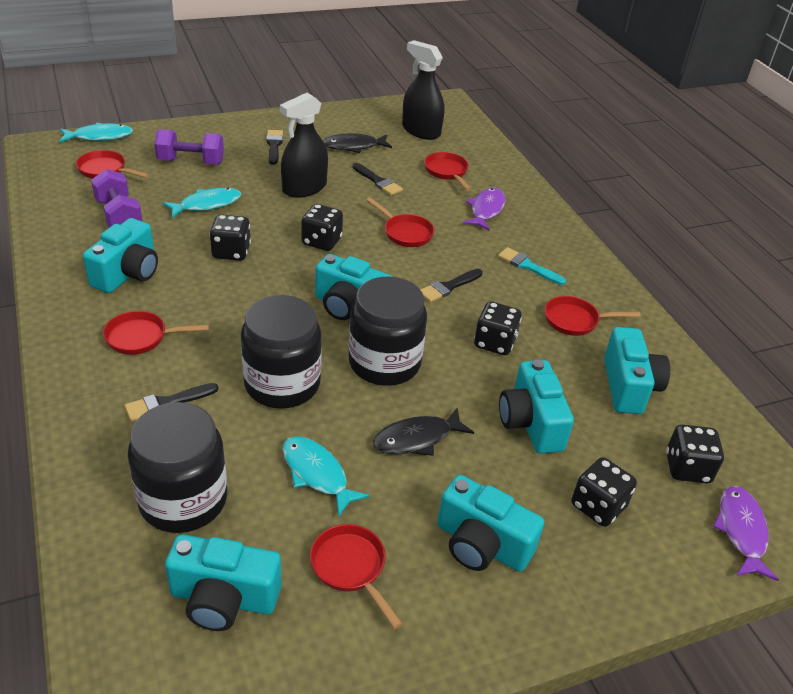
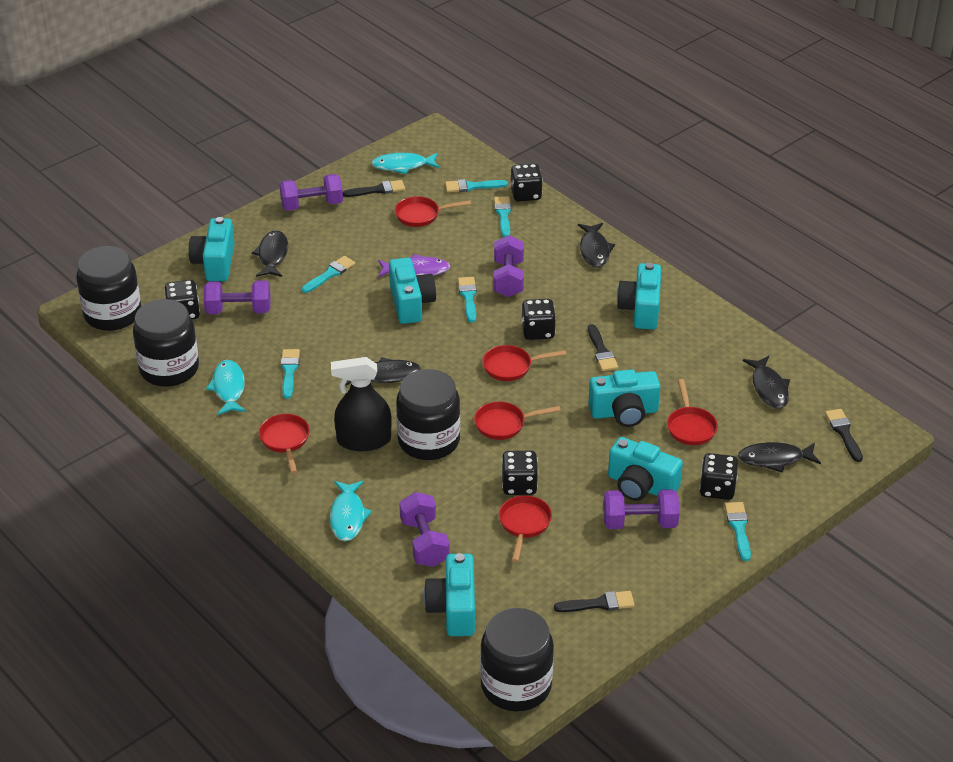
black fish: 2 -> 5
black jar: 3 -> 4
black spray bottle: 2 -> 1
purple dumbbell: 2 -> 5
purple fish: 2 -> 1
turquoise brush: 1 -> 6

